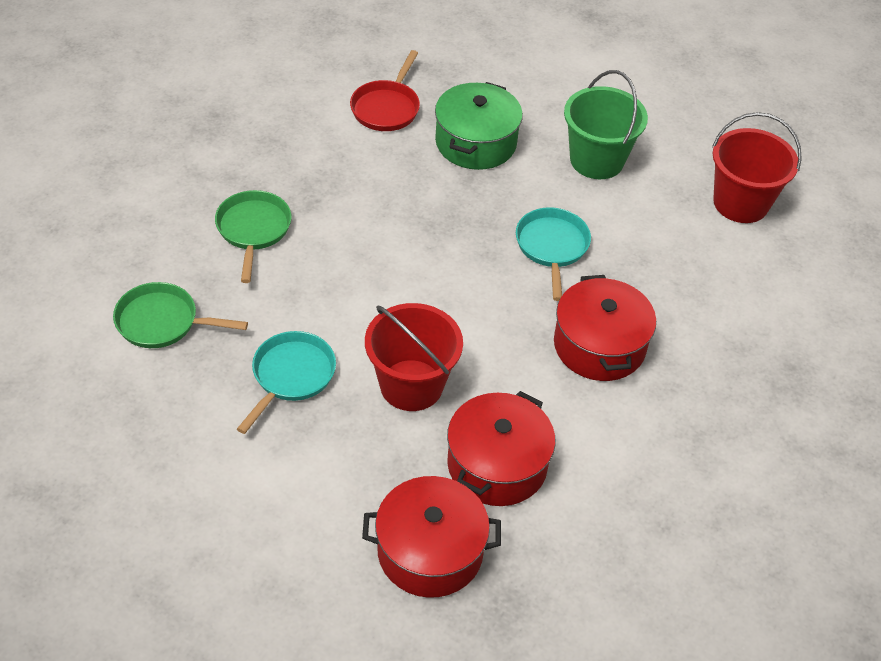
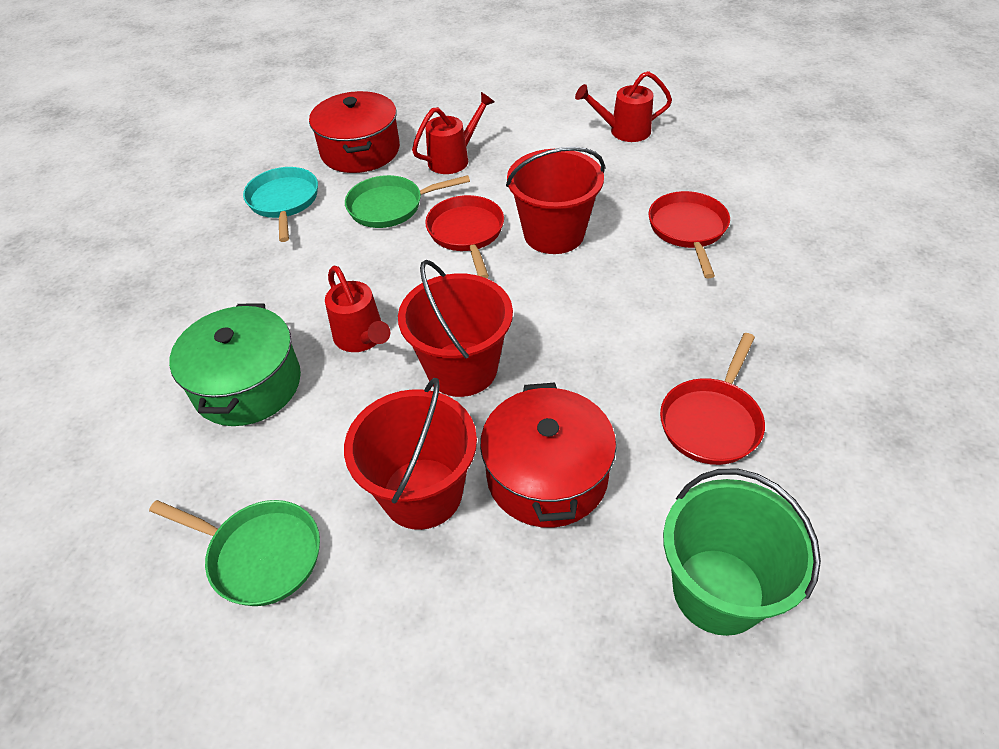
red bucket: 2 -> 3
red pan: 1 -> 3
red pot: 3 -> 2
red watering can: 0 -> 3
turquoise pan: 2 -> 1

